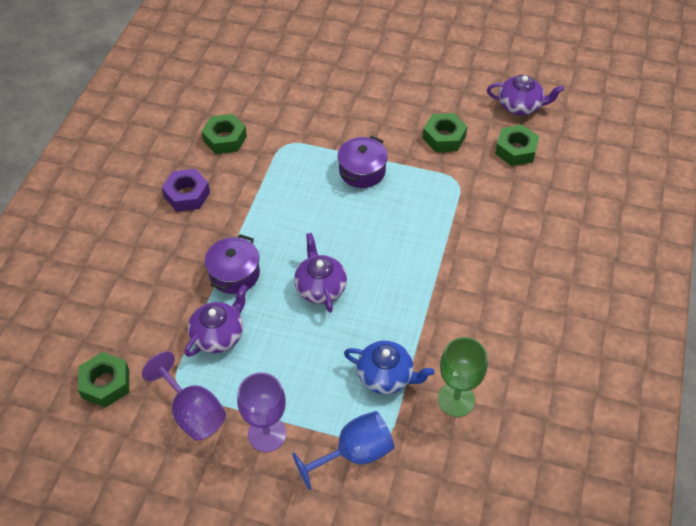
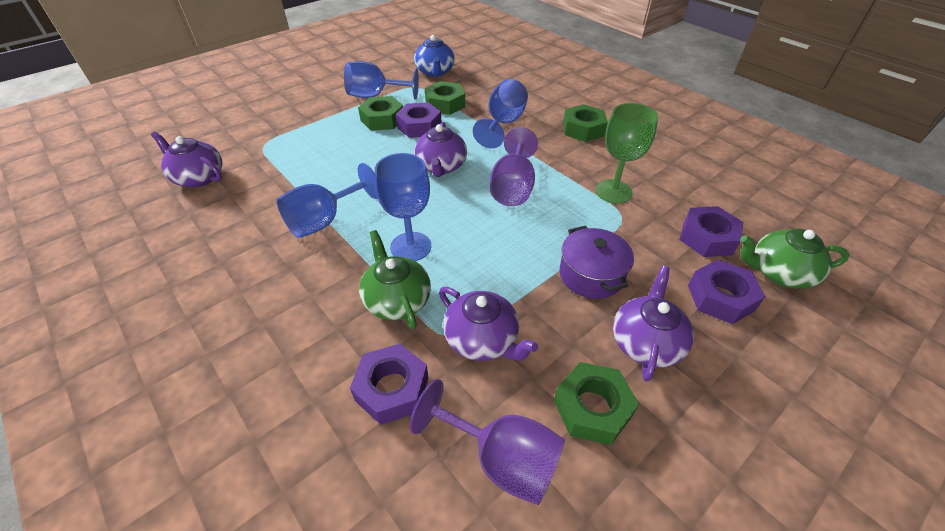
blue goblet: 1 -> 4
green teapot: 0 -> 2
purple nut: 1 -> 4
purple pot: 2 -> 1
purple teapot: 3 -> 4

